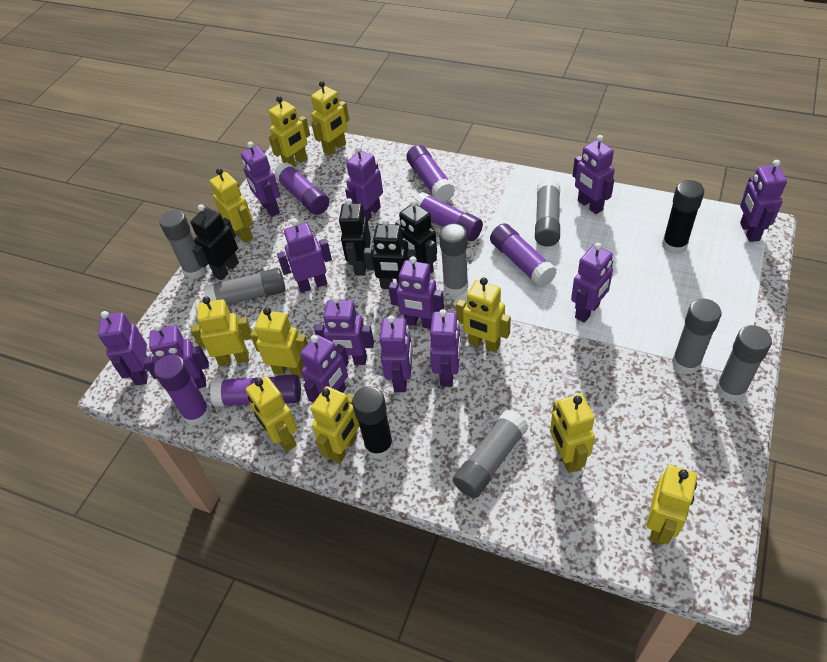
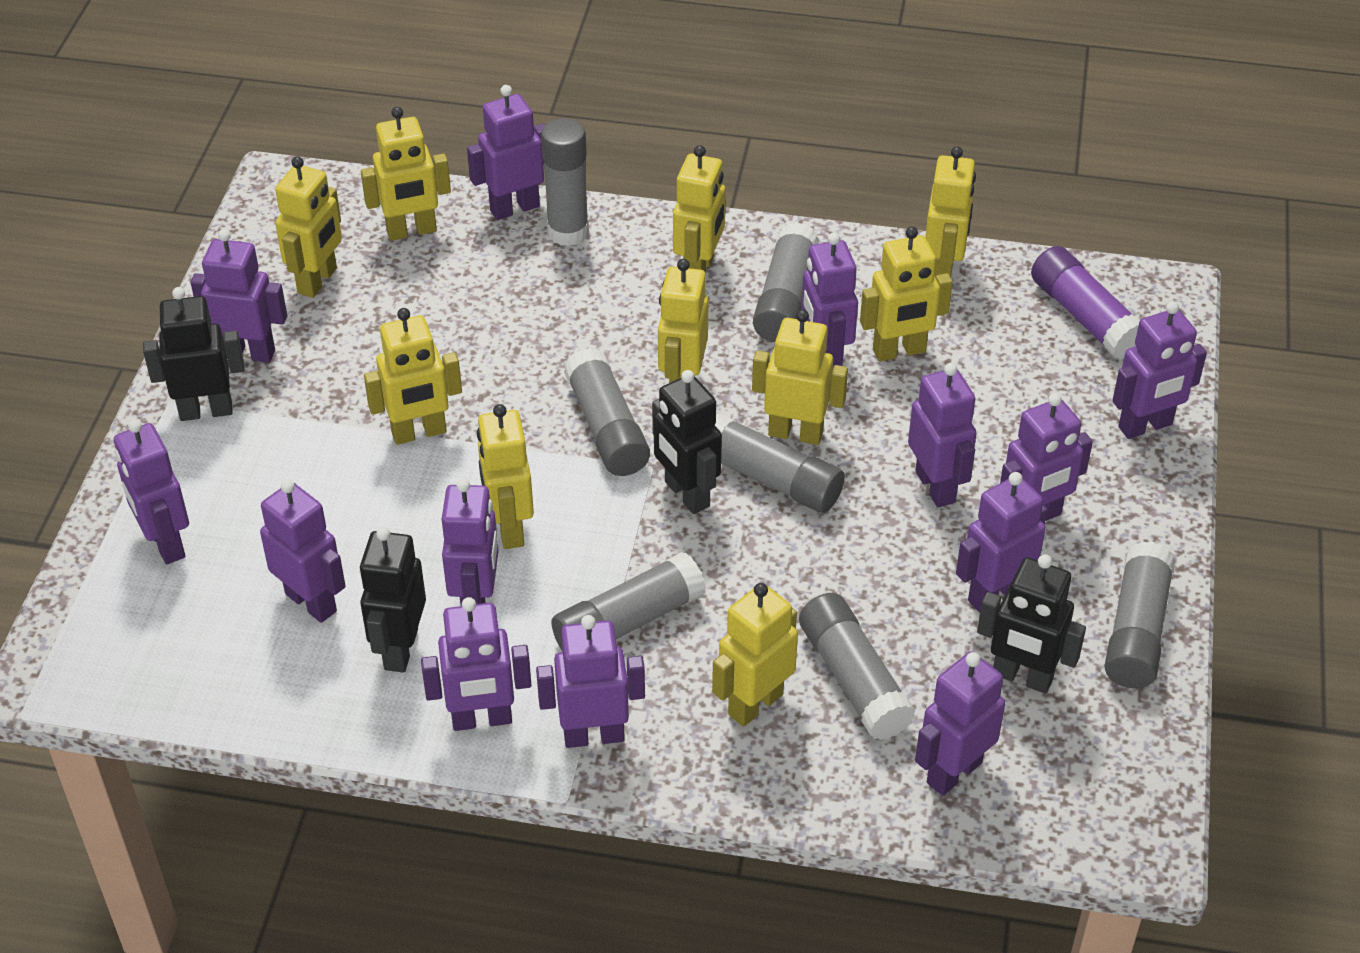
black glue stick: 2 -> 0
purple glue stick: 6 -> 1

